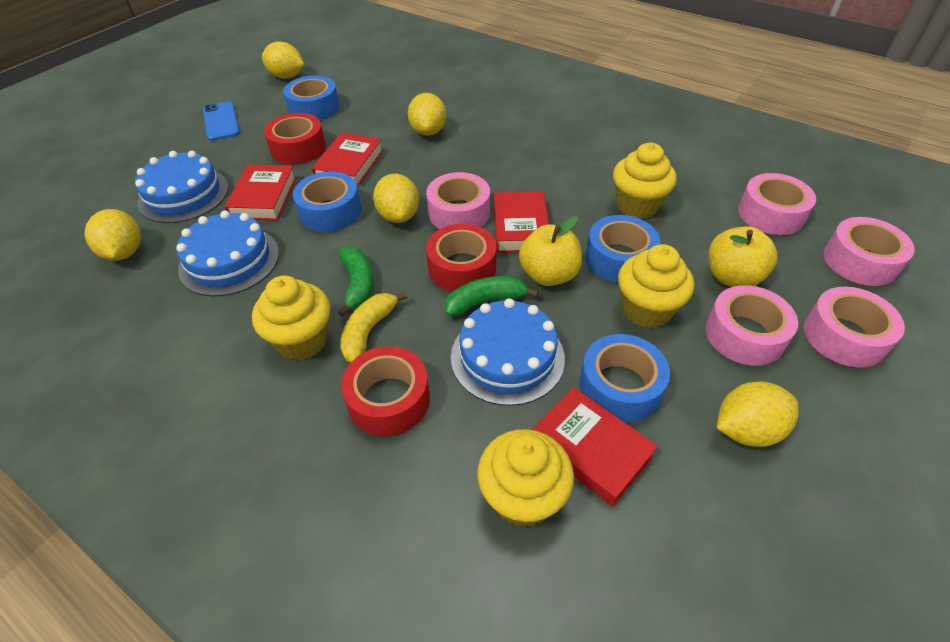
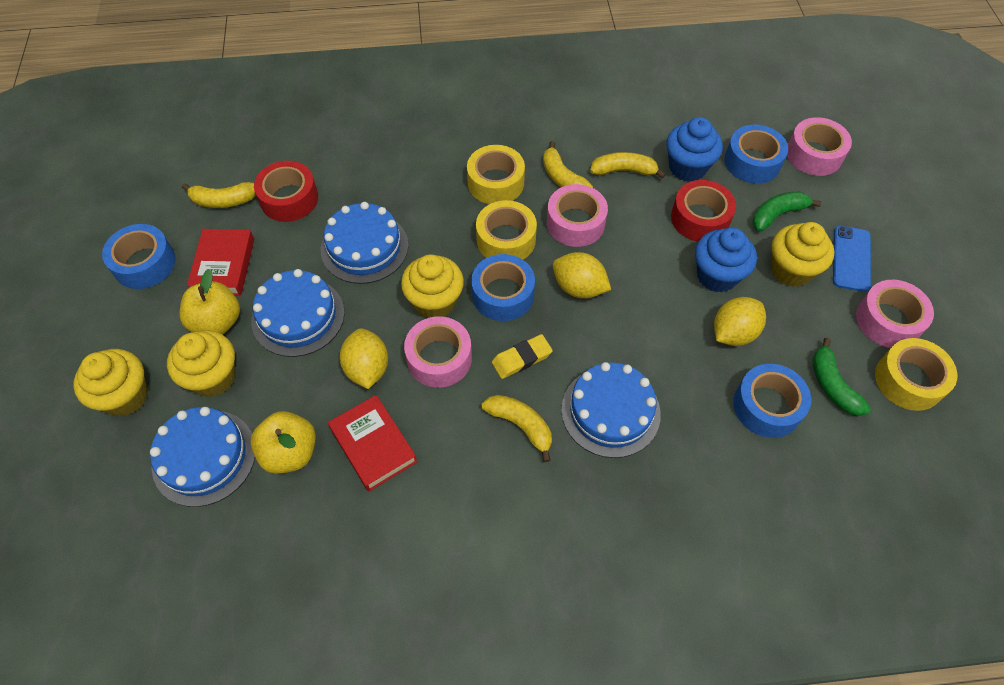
blue cake: 3 -> 4
blue cupcake: 0 -> 2
pink tape: 5 -> 4
red book: 4 -> 2
red tape: 3 -> 2
yellow banana: 1 -> 4
yellow eraser: 0 -> 1
yellow lemon: 5 -> 3
yellow tape: 0 -> 3

